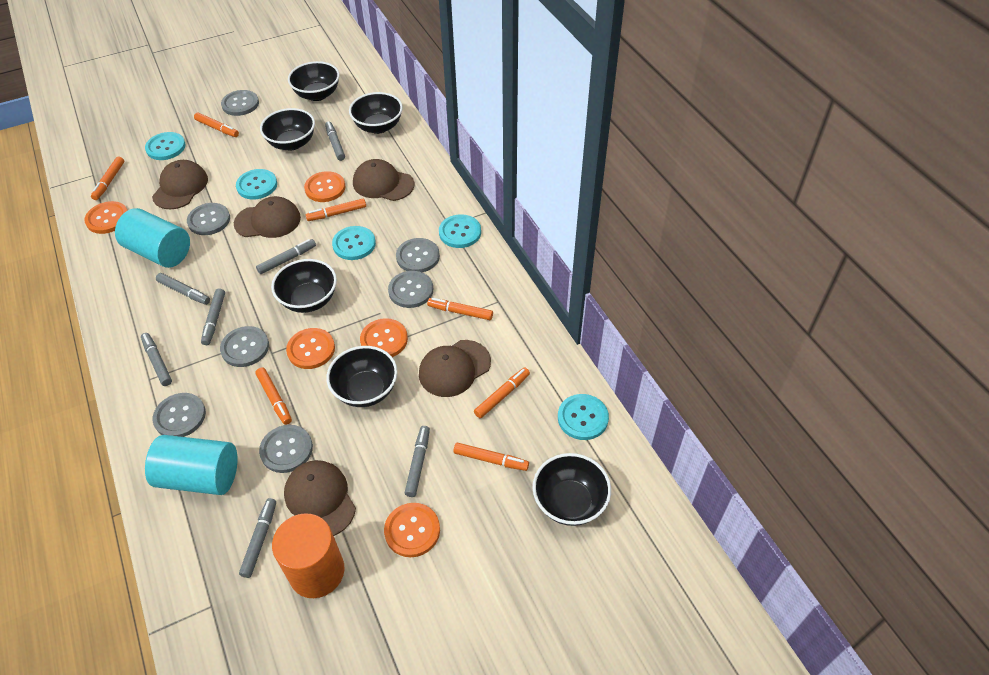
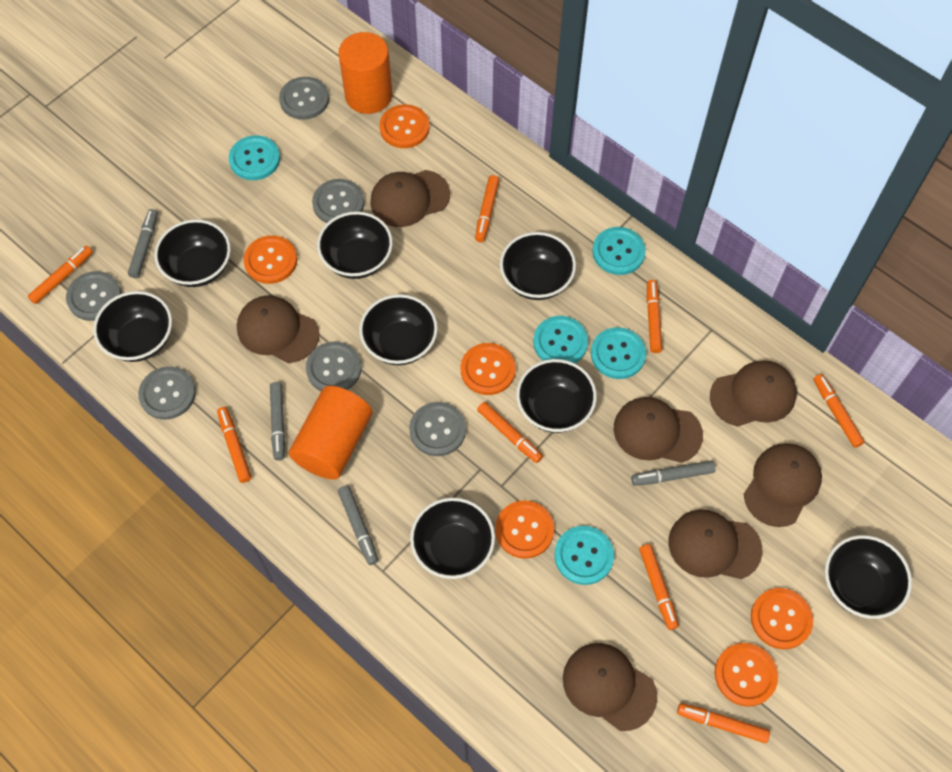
black bowl: 6 -> 8
brown cap: 5 -> 7
grey button: 7 -> 6
grey marker: 7 -> 4
orange button: 5 -> 6
orange cylinder: 1 -> 2
orange marker: 7 -> 8
turquoise cylinder: 2 -> 0

